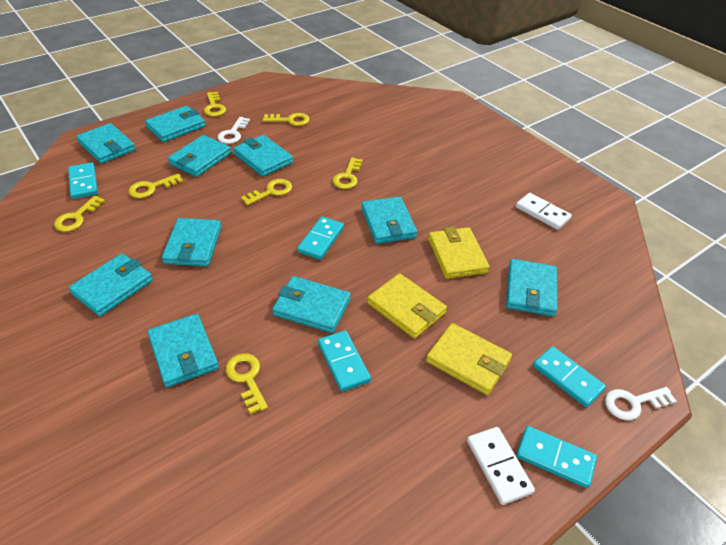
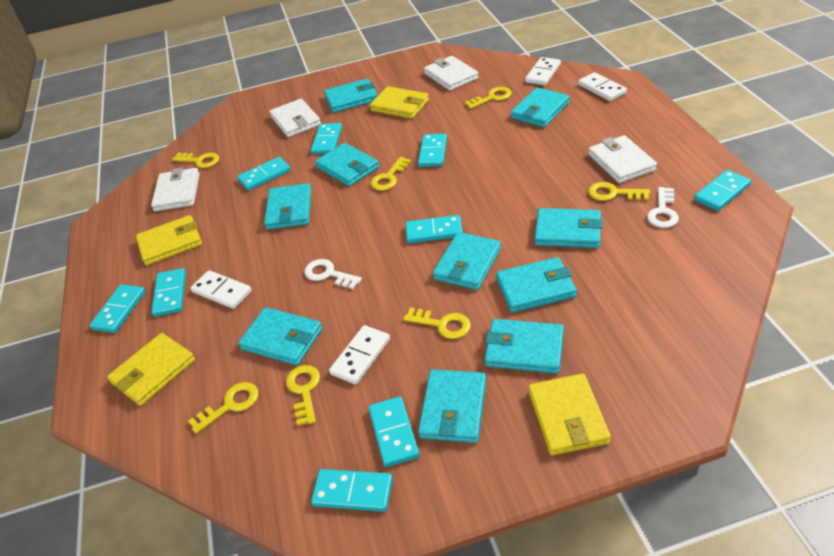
turquoise domino: 5 -> 9
white domino: 2 -> 4
white wallet: 0 -> 4
yellow wallet: 3 -> 4

